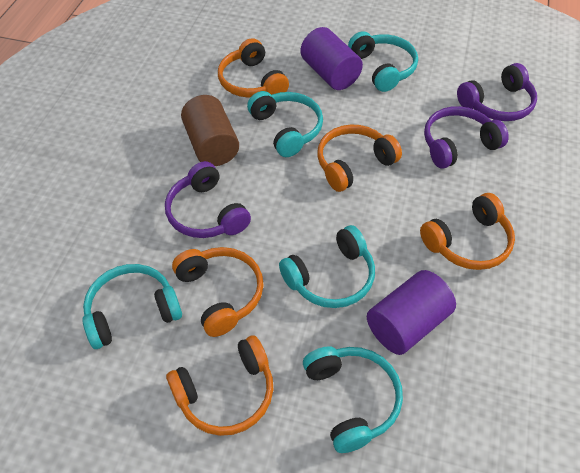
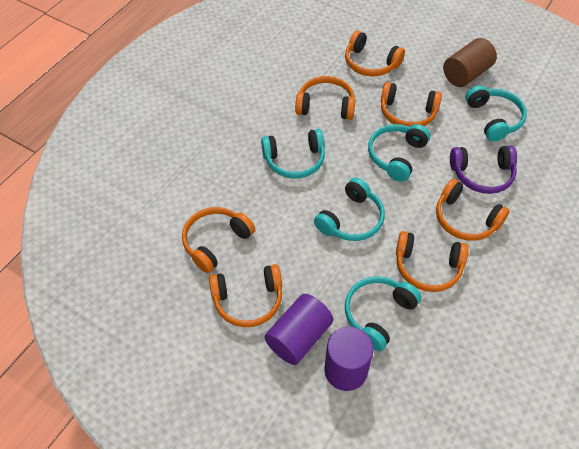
orange headphones: 5 -> 7
purple headphones: 3 -> 1

